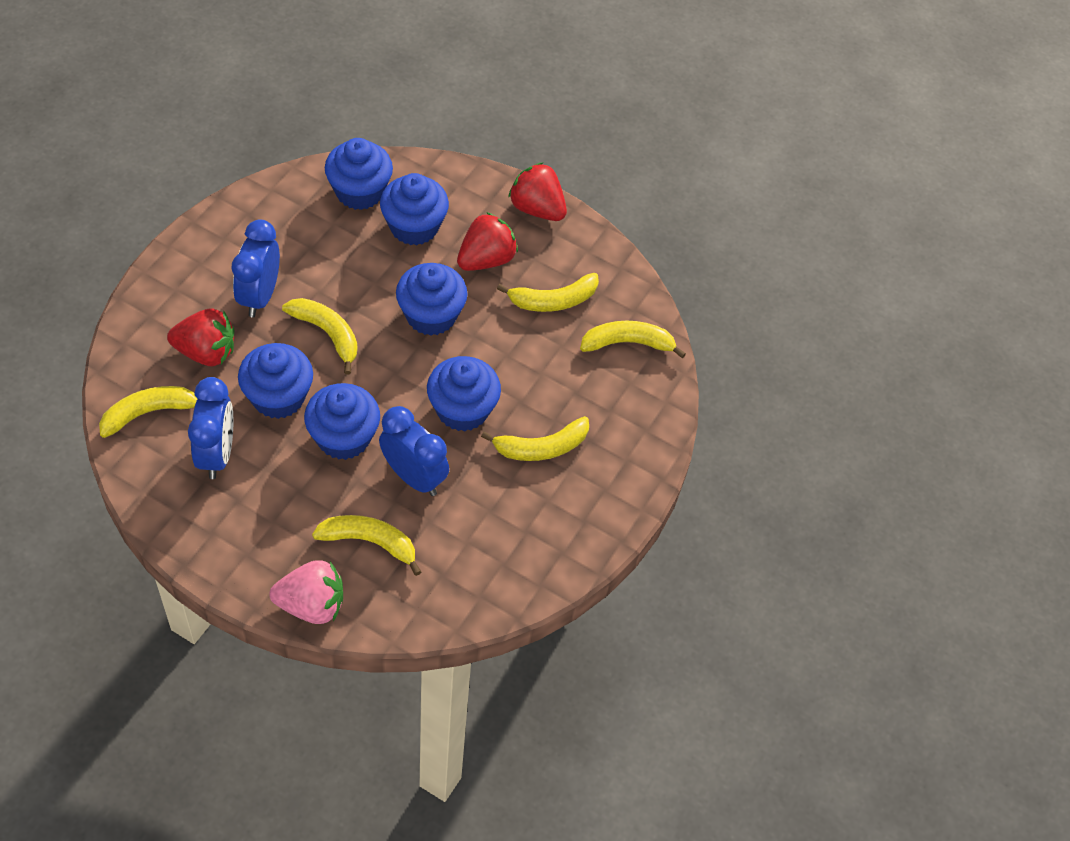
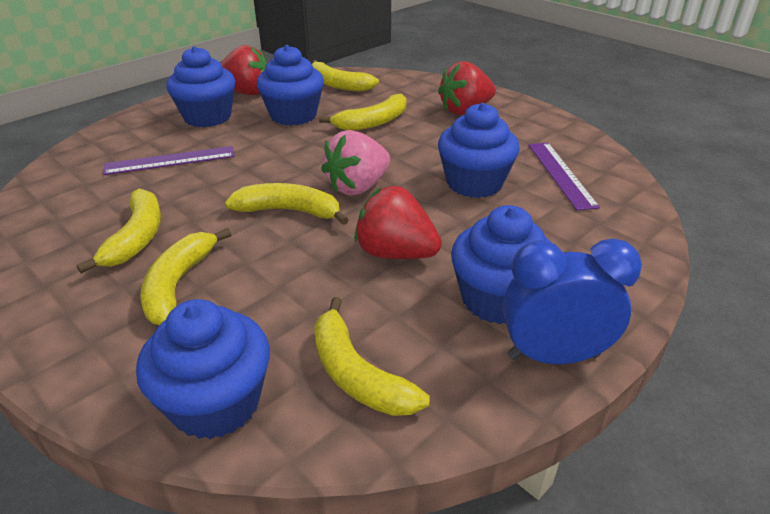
blue clock: 3 -> 1
blue cupcake: 6 -> 5
purple ruler: 0 -> 2

